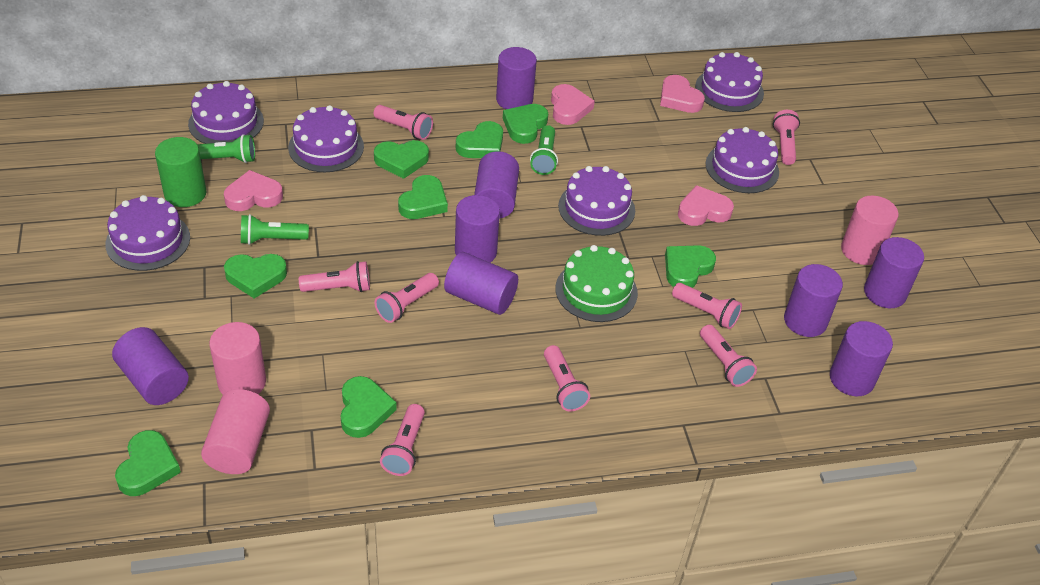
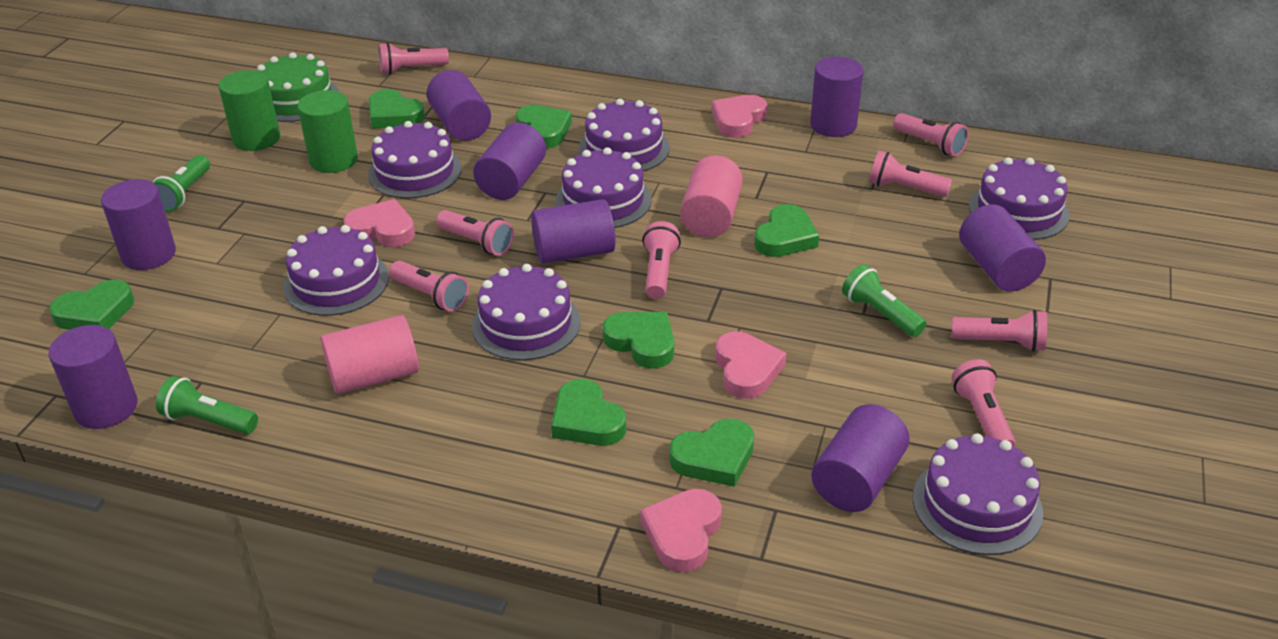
green cylinder: 1 -> 2
green heart: 8 -> 7
pink cylinder: 3 -> 2
purple cake: 6 -> 7

